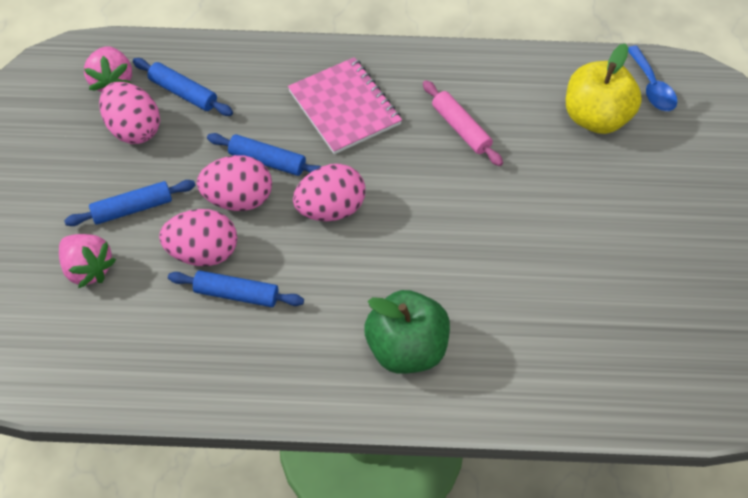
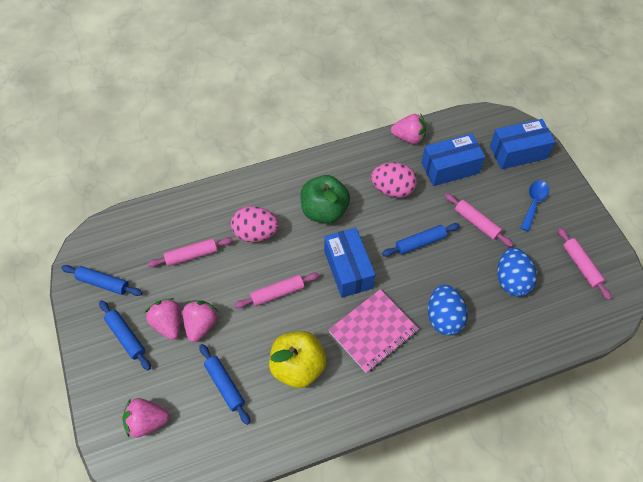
blue box: 0 -> 3
blue egg: 0 -> 2
pink egg: 4 -> 2
pink rolling pin: 1 -> 4
pink strawberry: 2 -> 4

